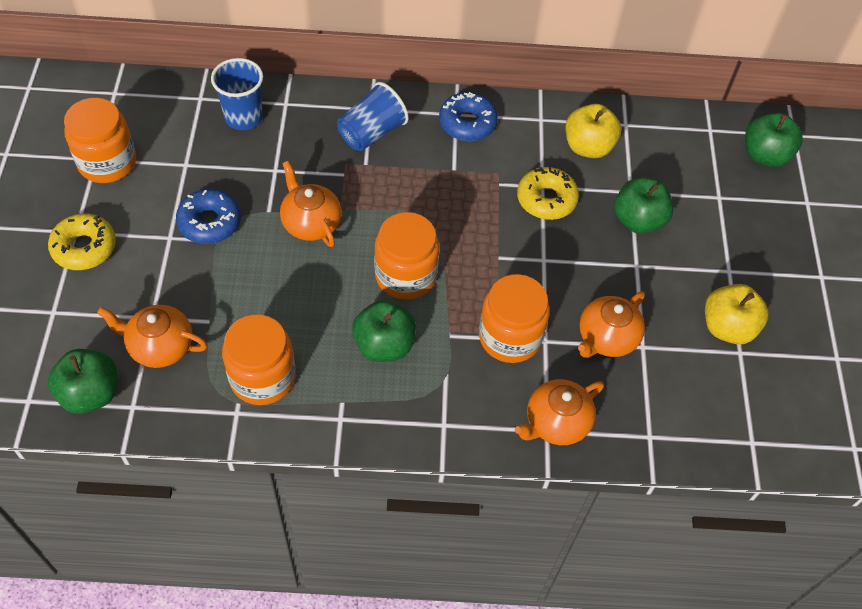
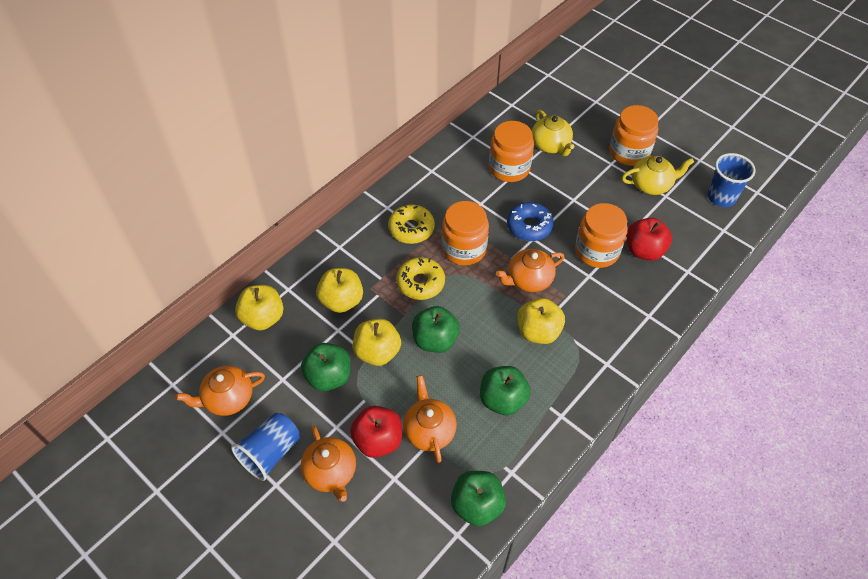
blue donut: 2 -> 1
red apple: 0 -> 2
yellow apple: 2 -> 4
yellow teapot: 0 -> 2

